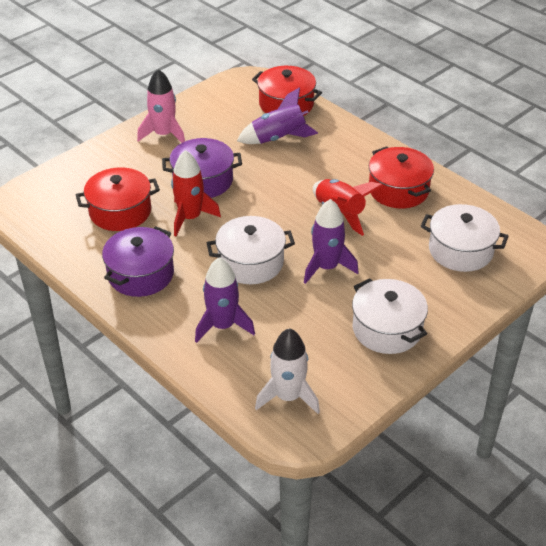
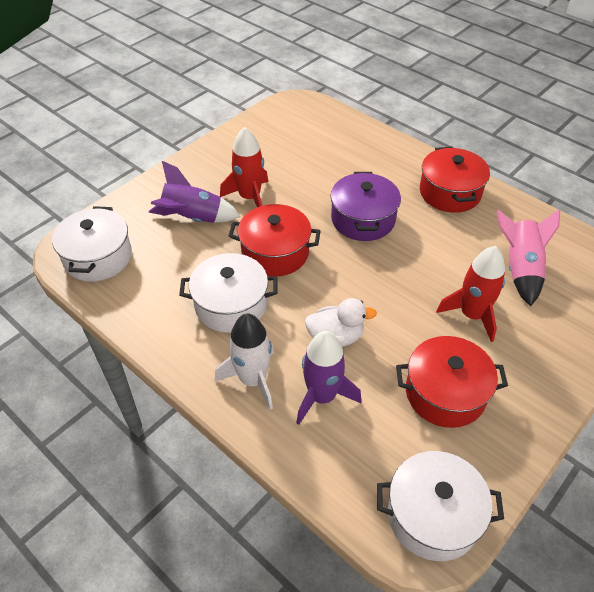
purple pot: 2 -> 1
purple rocket: 3 -> 2
white duck: 0 -> 1

